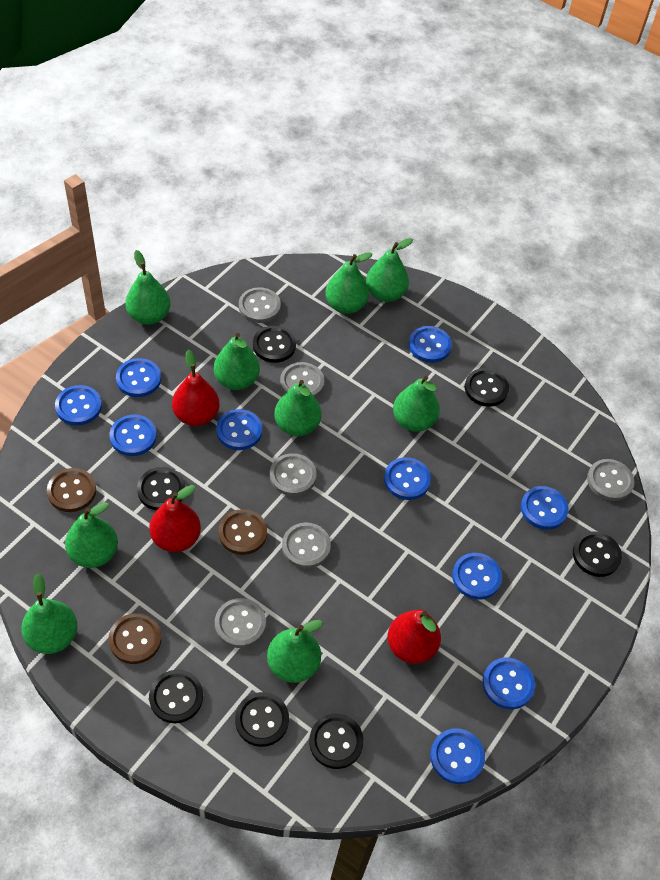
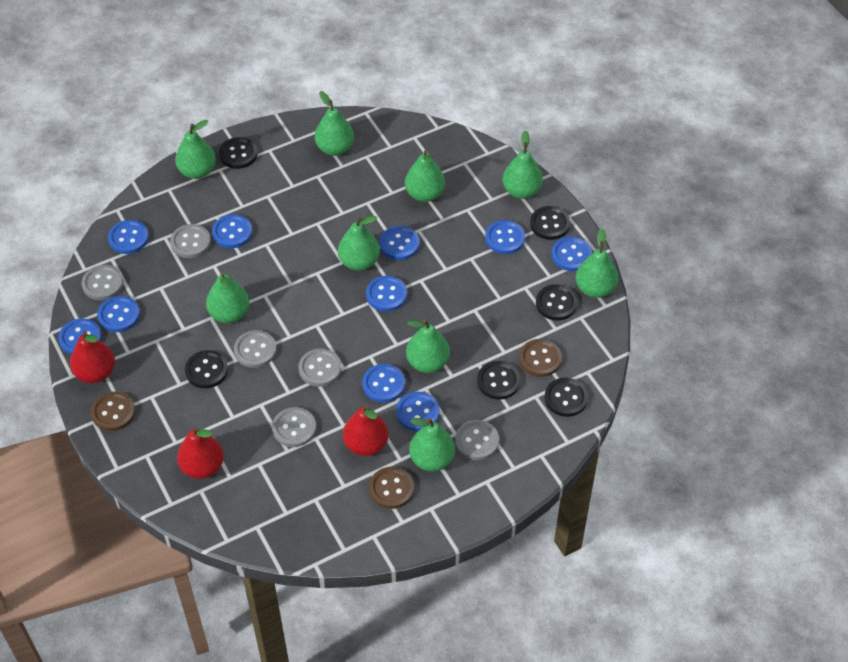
black button: 7 -> 6

